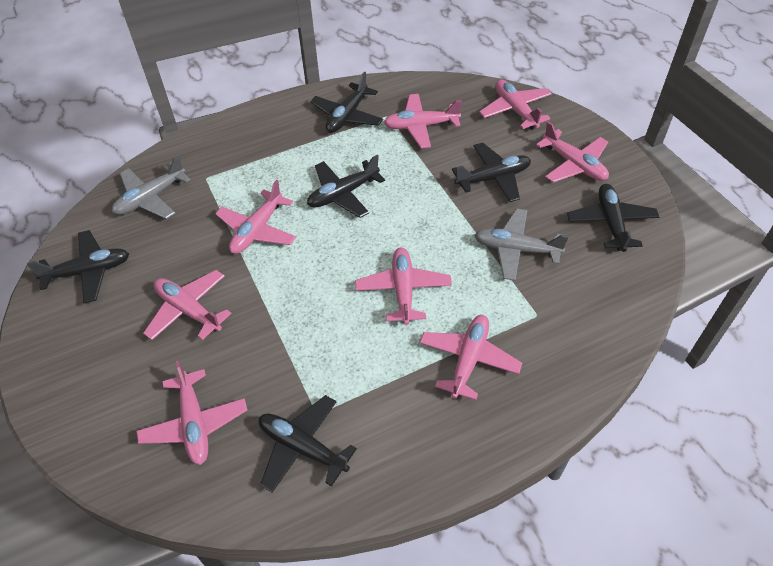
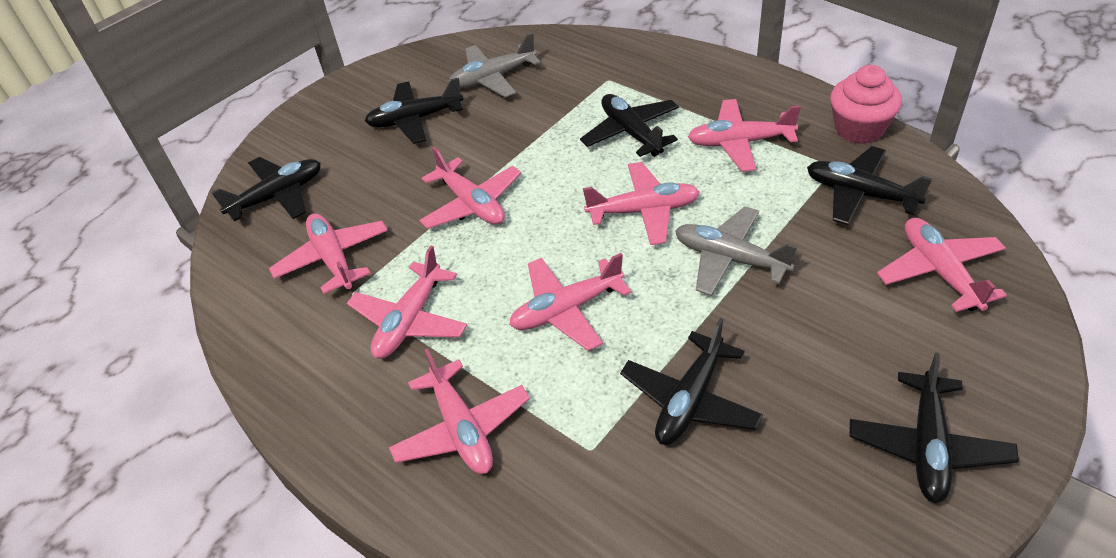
pink cupcake: 0 -> 1

